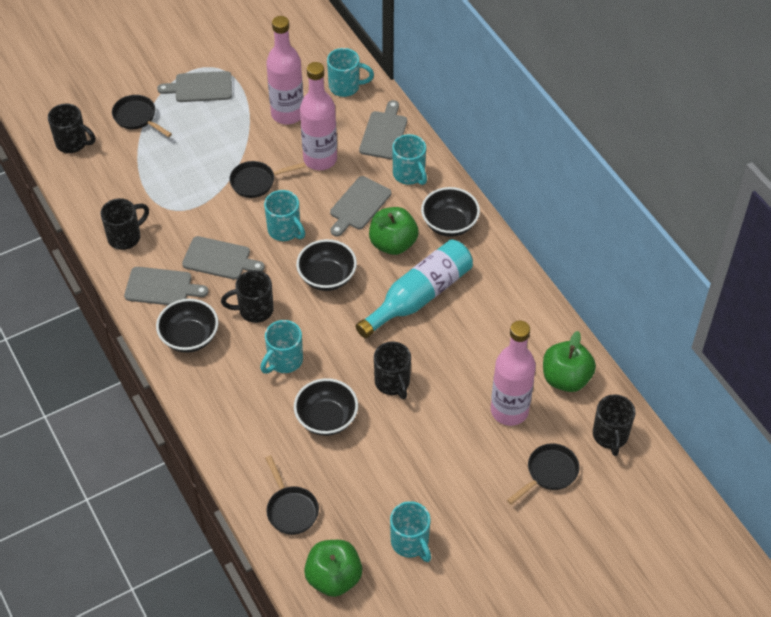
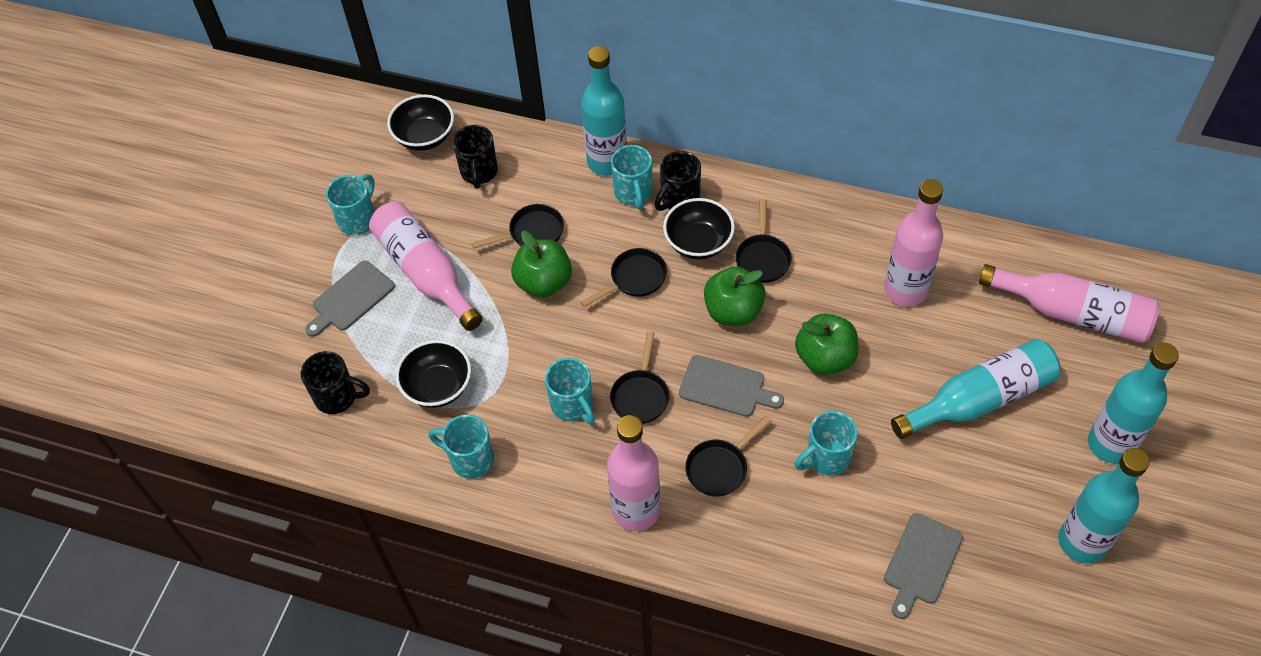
black bowl: 4 -> 3
black mug: 5 -> 3
black pan: 4 -> 5
grey cutting board: 5 -> 3
pink bottle: 3 -> 4
turquoise bottle: 1 -> 4

